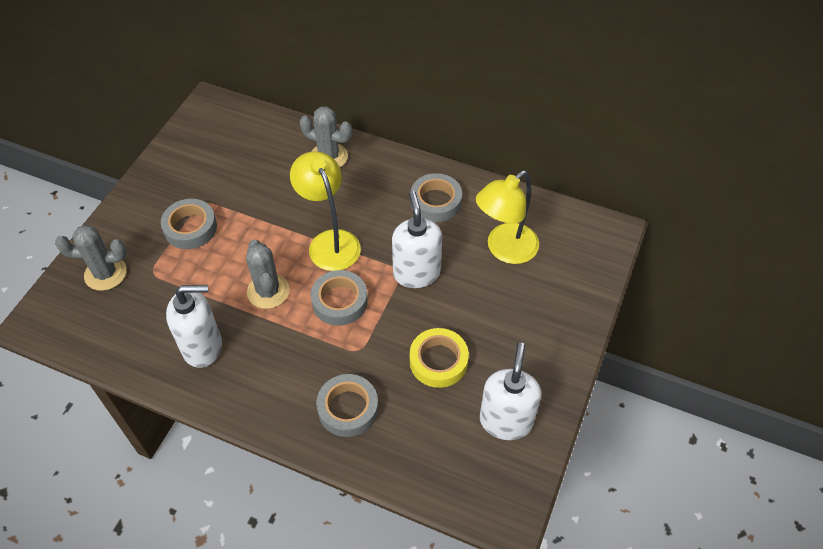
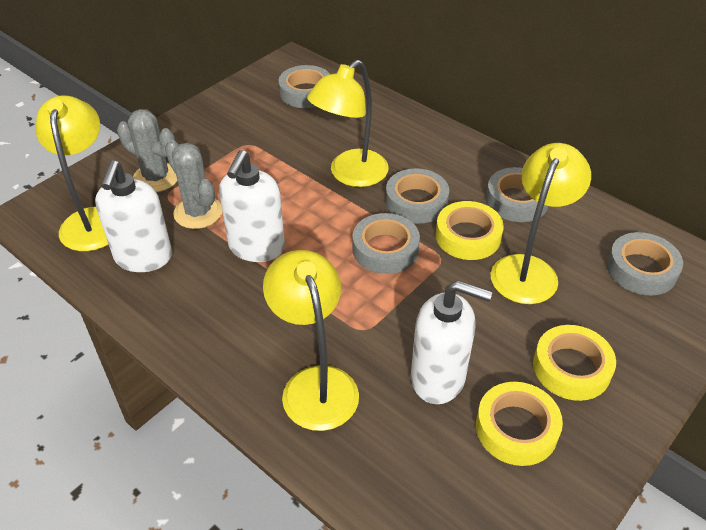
grey cactus: 3 -> 2
grey tape: 4 -> 5
yellow lamp: 2 -> 4
yellow tape: 1 -> 3

